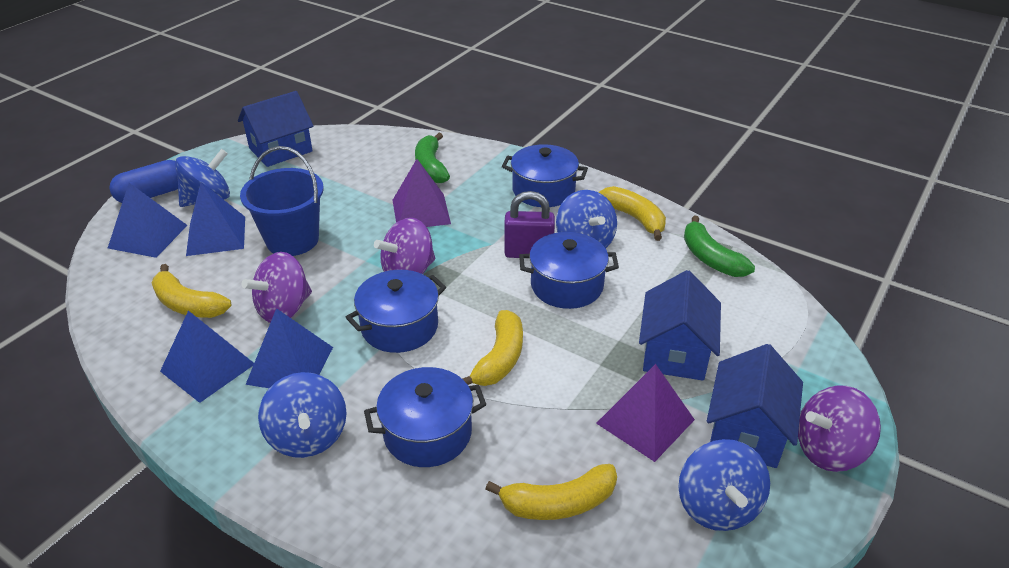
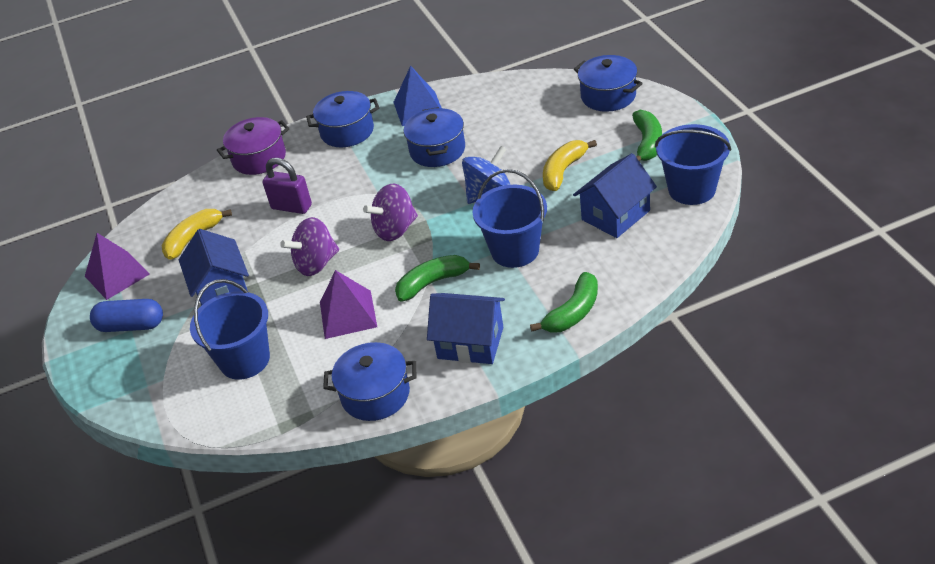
blue bucket: 1 -> 3
blue pyramid: 4 -> 1
blue spinning top: 4 -> 1
green banana: 2 -> 3
purple pot: 0 -> 1
purple spinning top: 3 -> 2
yellow banana: 4 -> 2

